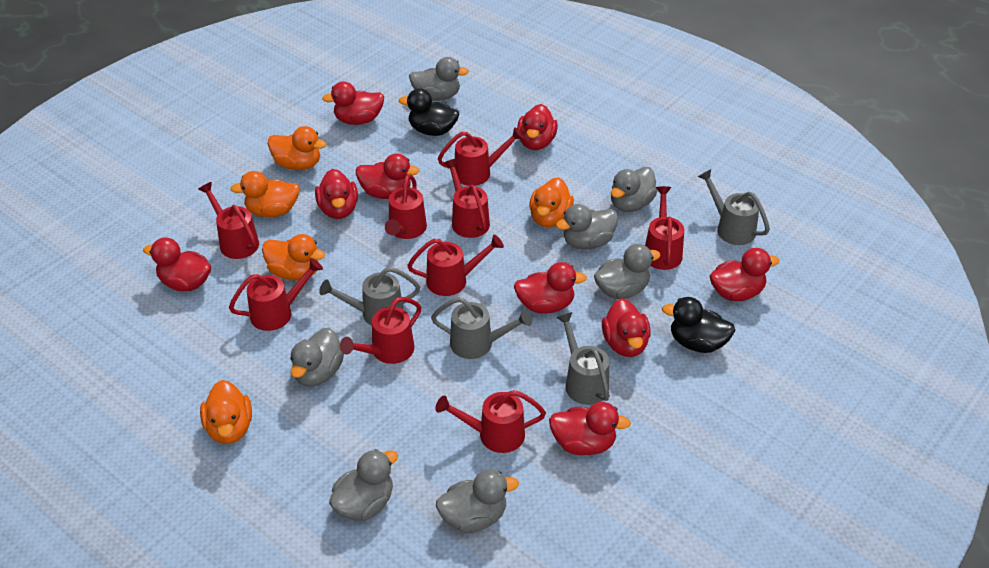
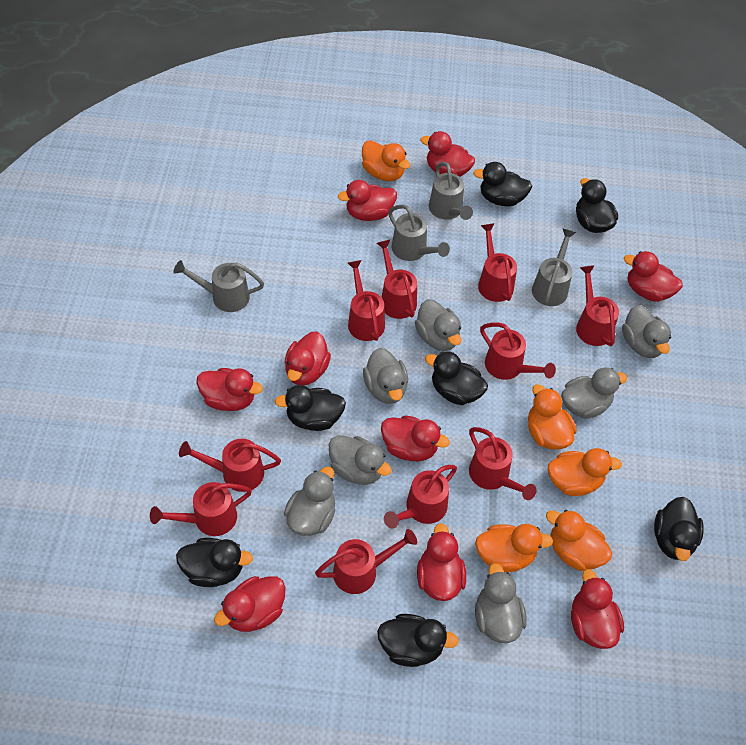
black duck: 2 -> 7
red watering can: 9 -> 10

